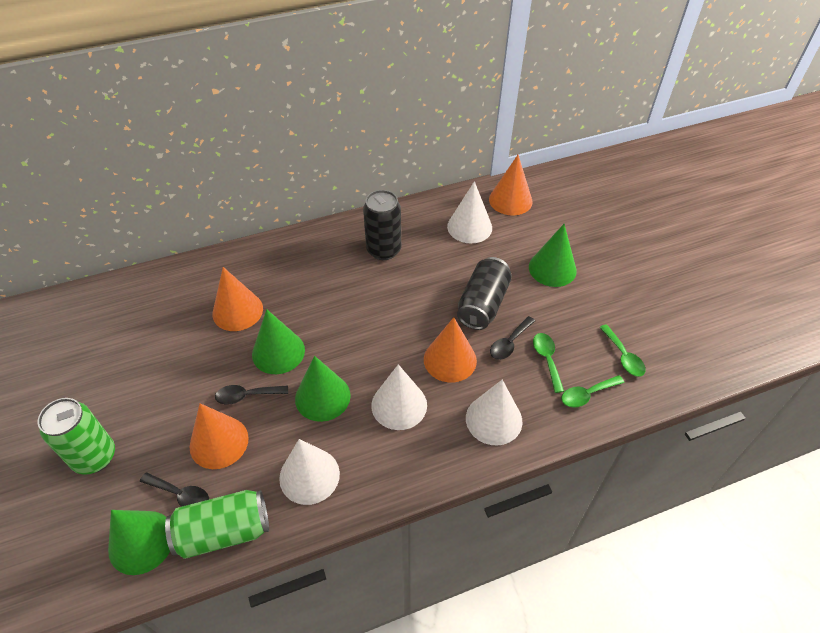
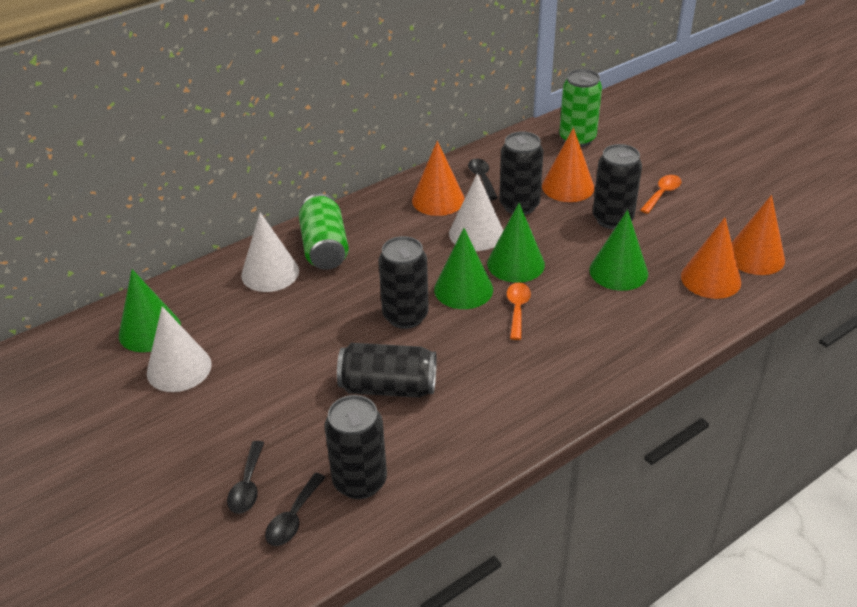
black can: 2 -> 5
green spoon: 3 -> 0
orange spoon: 0 -> 2
white cone: 4 -> 3

